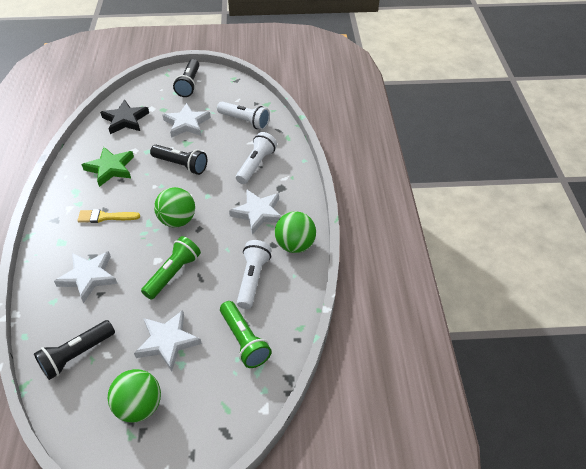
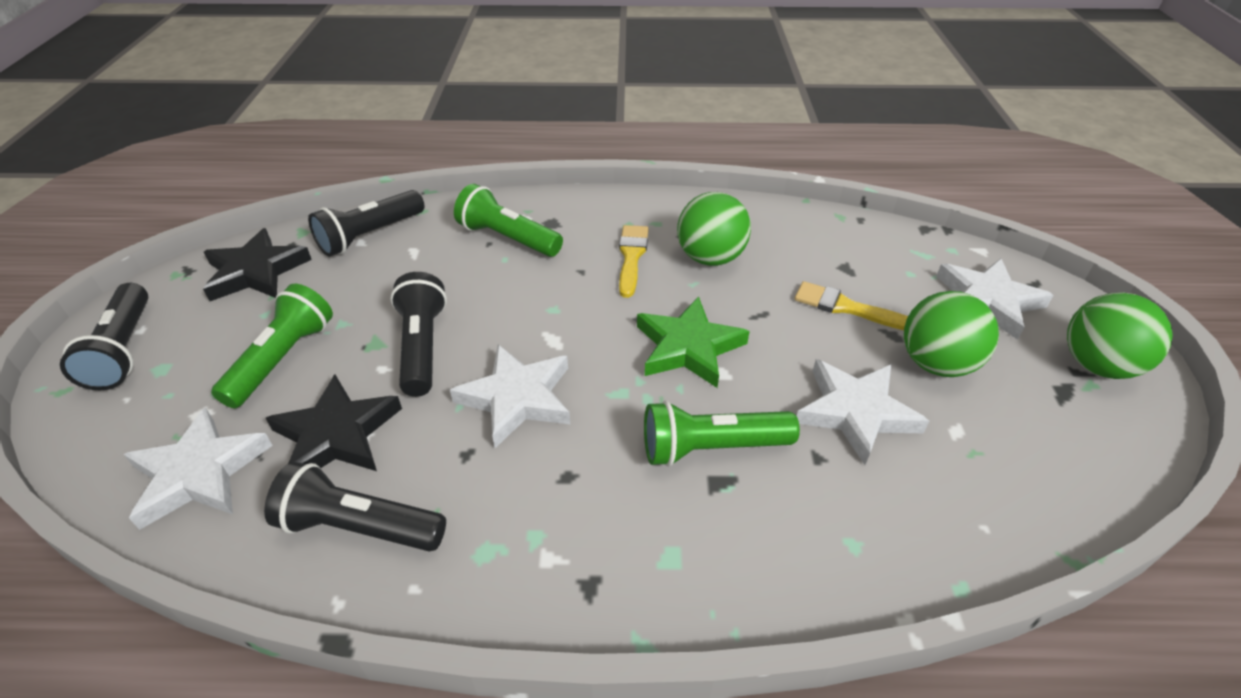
black flashlight: 3 -> 4
black star: 1 -> 2
green flashlight: 2 -> 3
white flashlight: 3 -> 0
yellow brush: 1 -> 2

